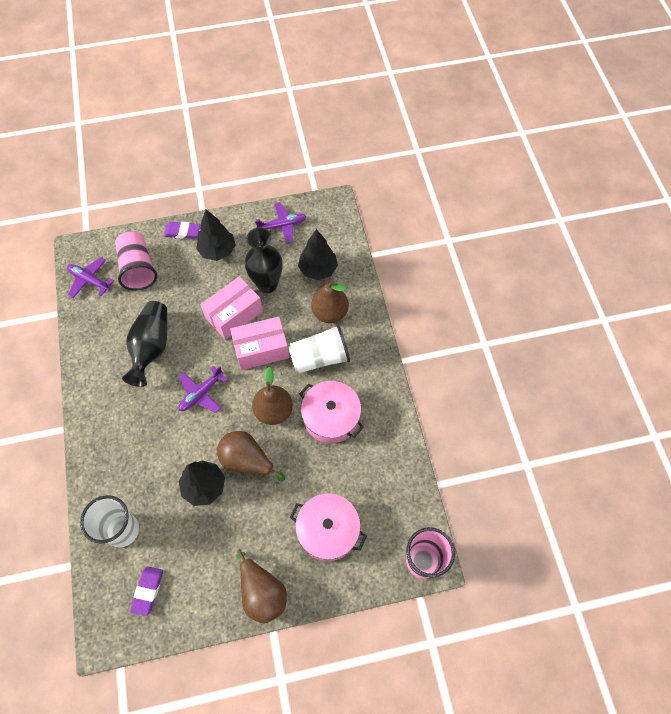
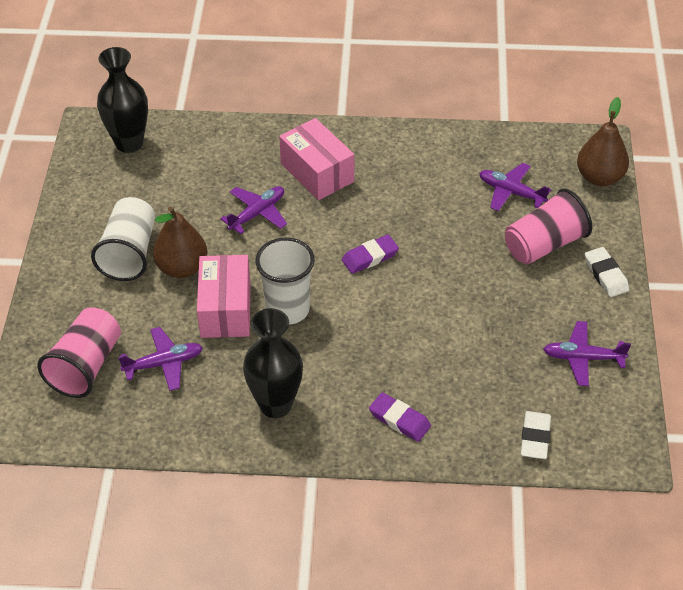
black tree: 3 -> 0
brown pear: 4 -> 2
pink pot: 2 -> 0
purple plane: 3 -> 4
white eraser: 0 -> 2

